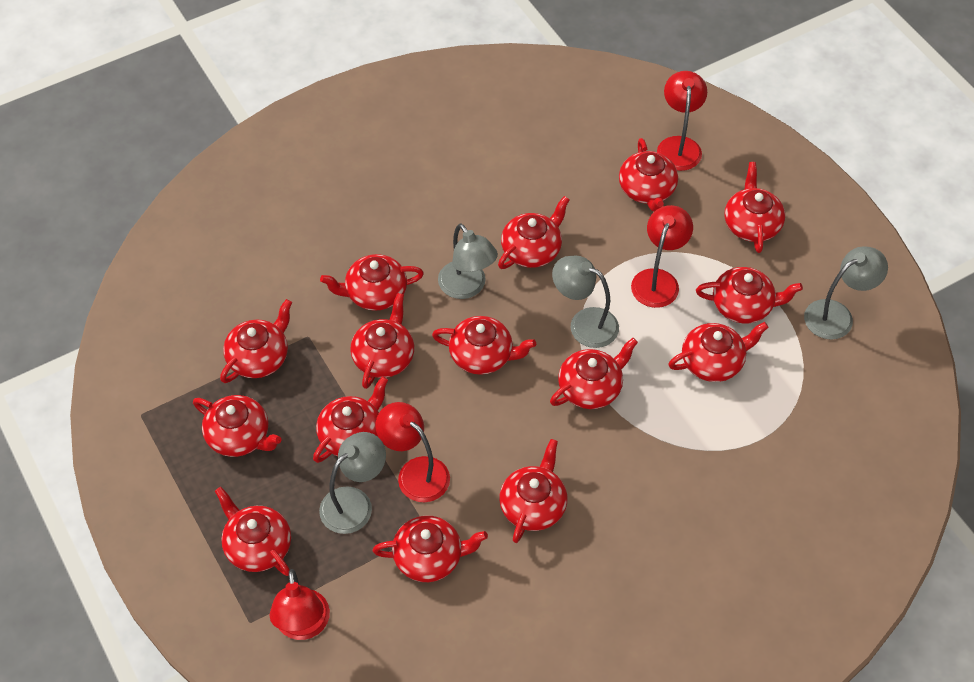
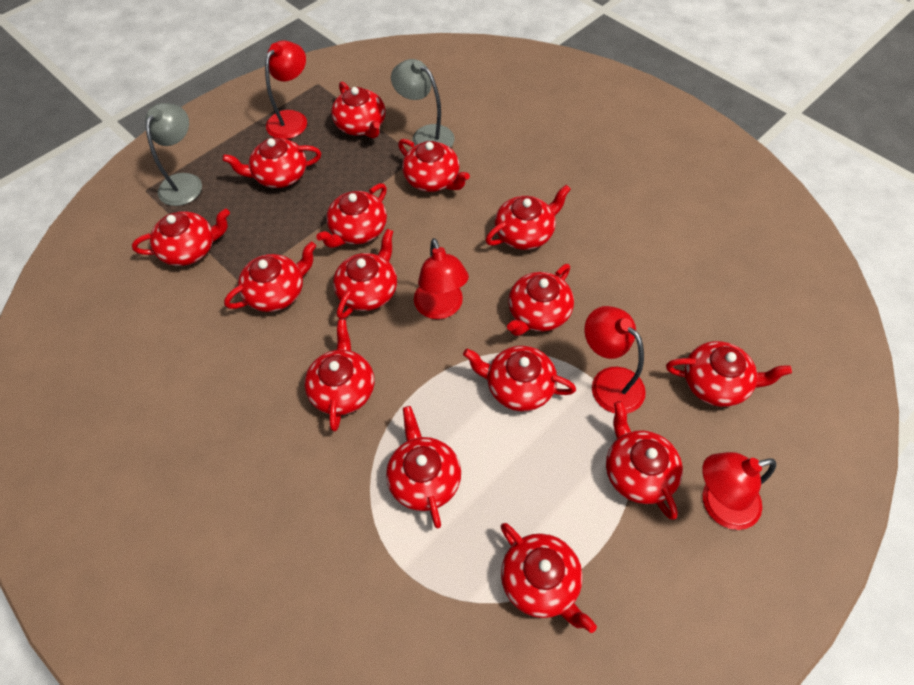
grey lamp: 4 -> 2

